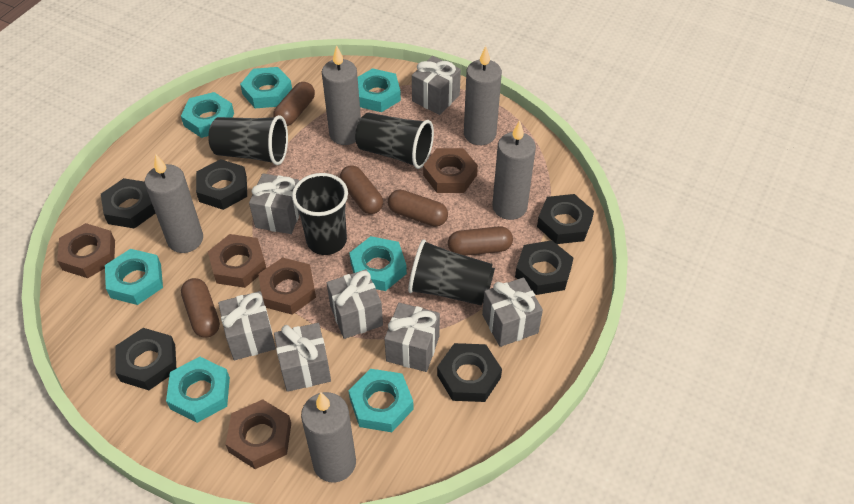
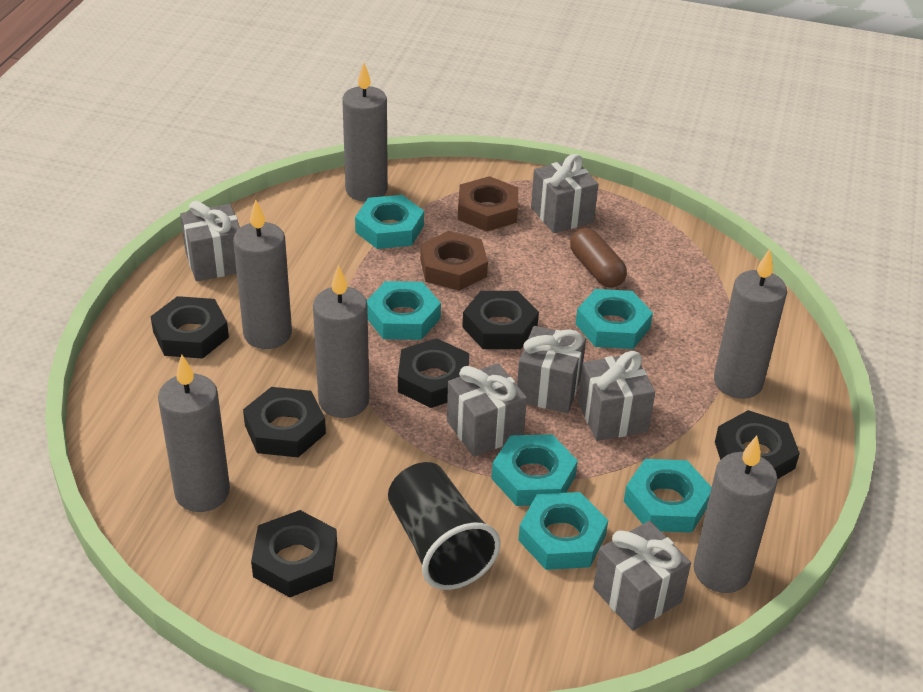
black cup: 4 -> 1
brown capsule: 5 -> 1
brown nut: 5 -> 2
grey candle: 5 -> 6
grey gift: 7 -> 6
turquoise nut: 7 -> 6

